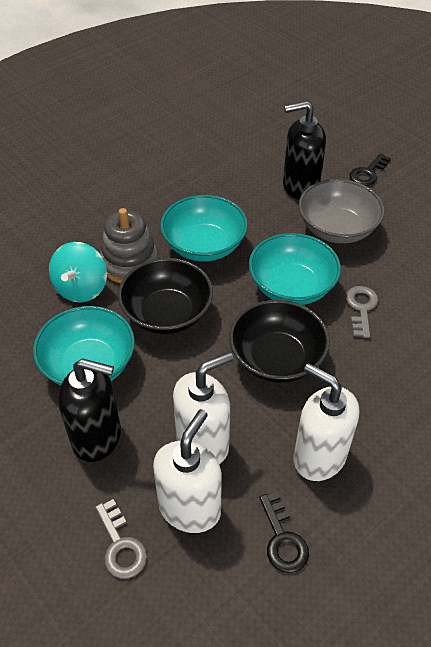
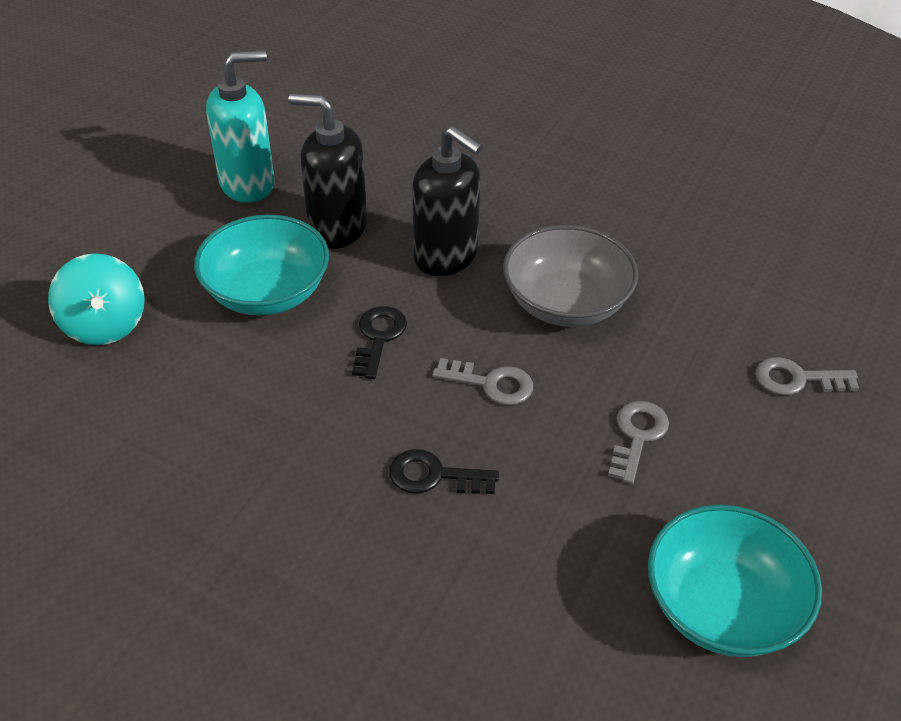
black bowl: 2 -> 0
grey key: 2 -> 3
grey stacking toy: 1 -> 0
turquoise bowl: 3 -> 2
turquoise soap dispenser: 0 -> 1
white soap dispenser: 3 -> 0

